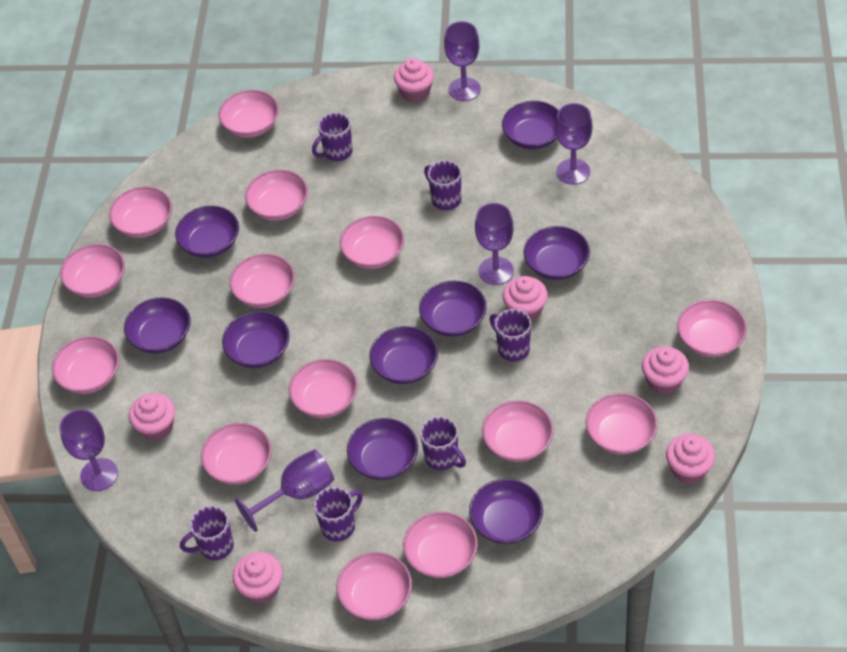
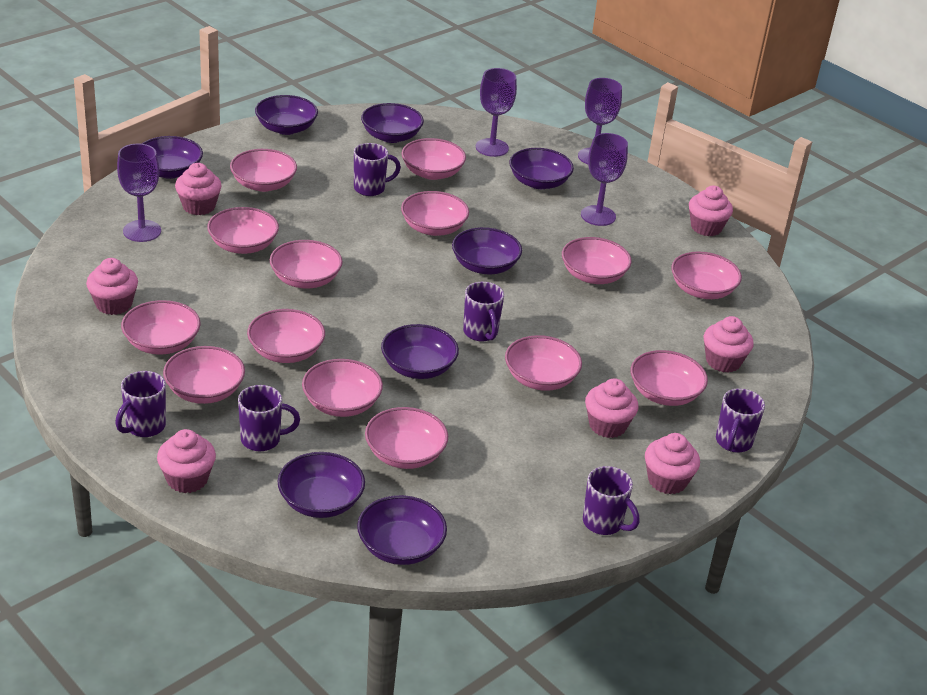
pink cupcake: 6 -> 7
purple bowl: 9 -> 8
purple goblet: 5 -> 4

